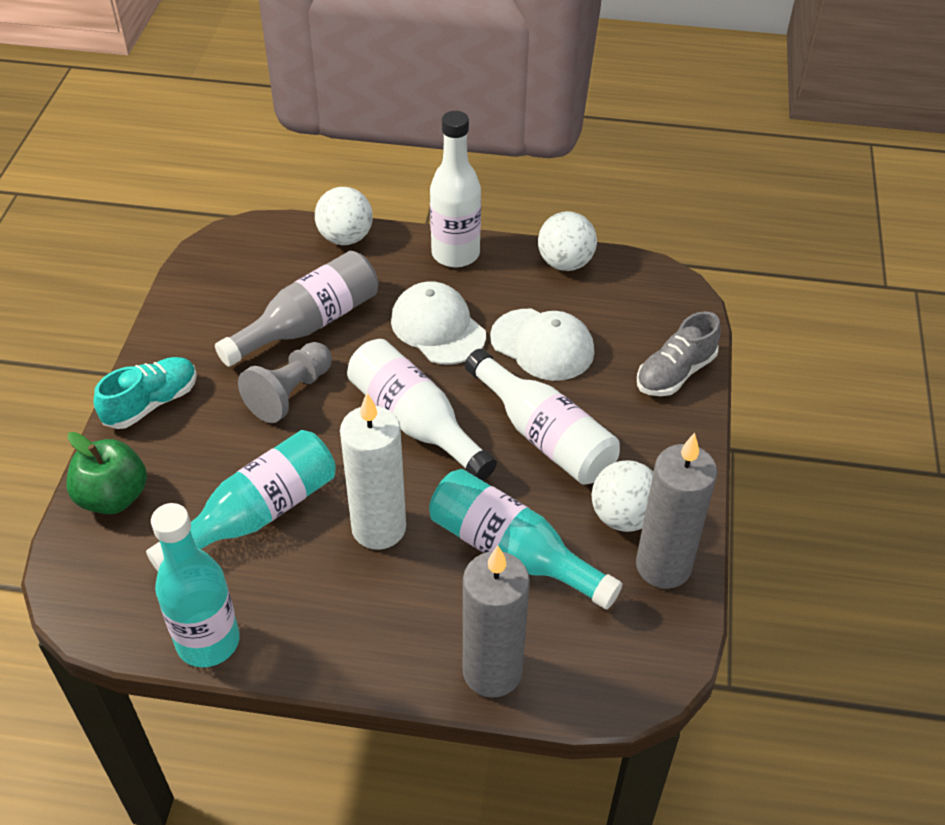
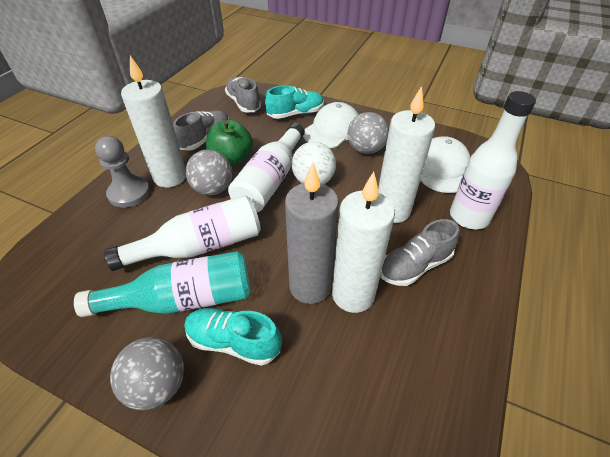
grey ball: 0 -> 3
grey bottle: 1 -> 0
grey candle: 2 -> 1
grey shoe: 1 -> 3
turquoise bottle: 3 -> 1
turquoise shoe: 1 -> 2
white ball: 3 -> 1
white candle: 1 -> 3

